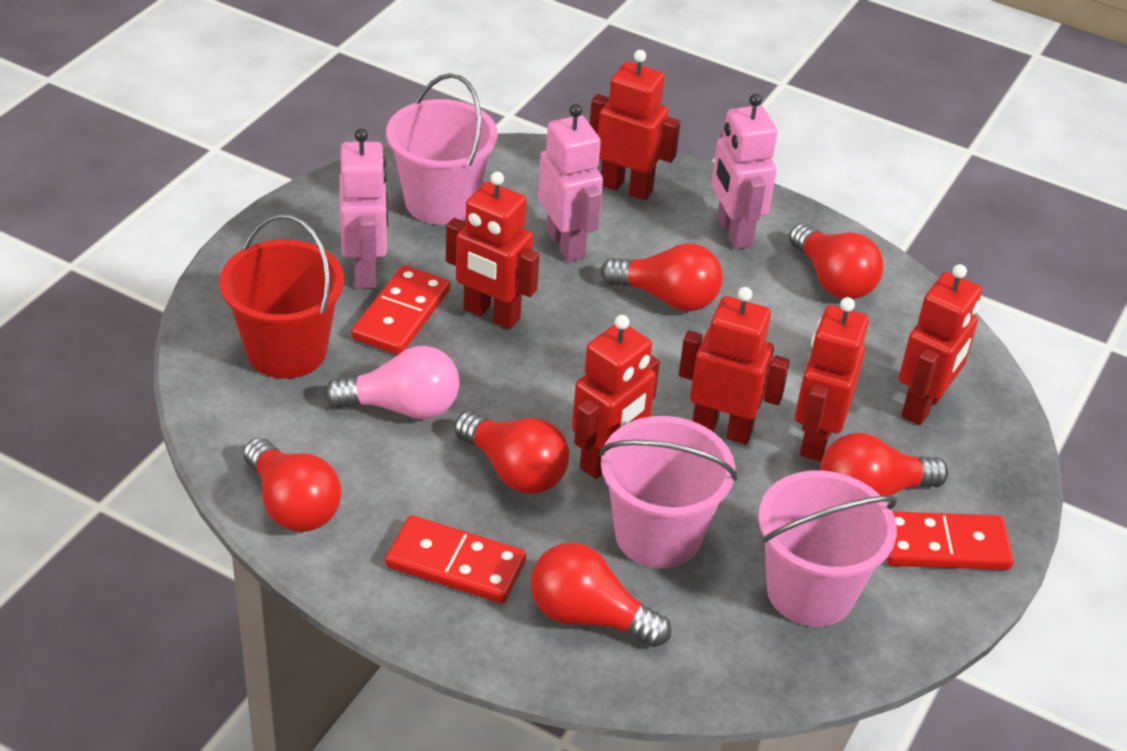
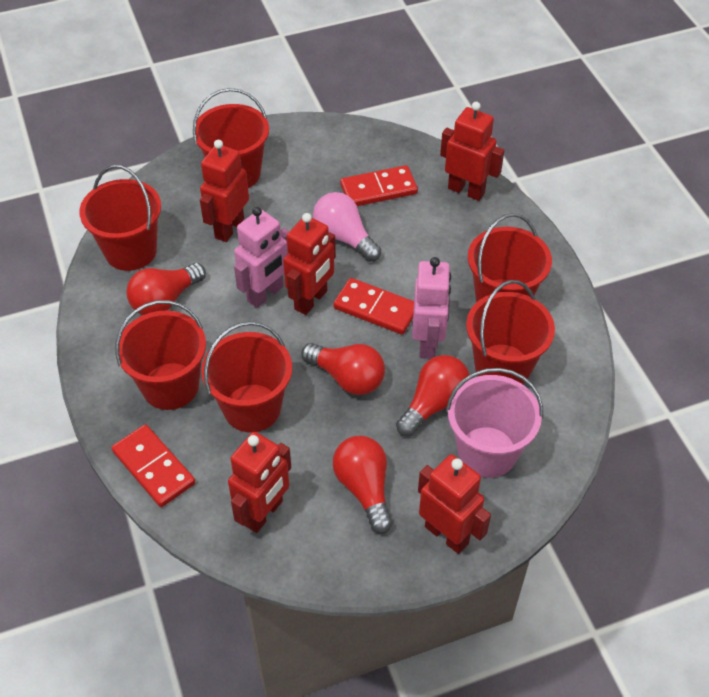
pink bucket: 3 -> 1
pink robot: 3 -> 2
red bucket: 1 -> 6
red light bulb: 6 -> 4
red robot: 6 -> 5

